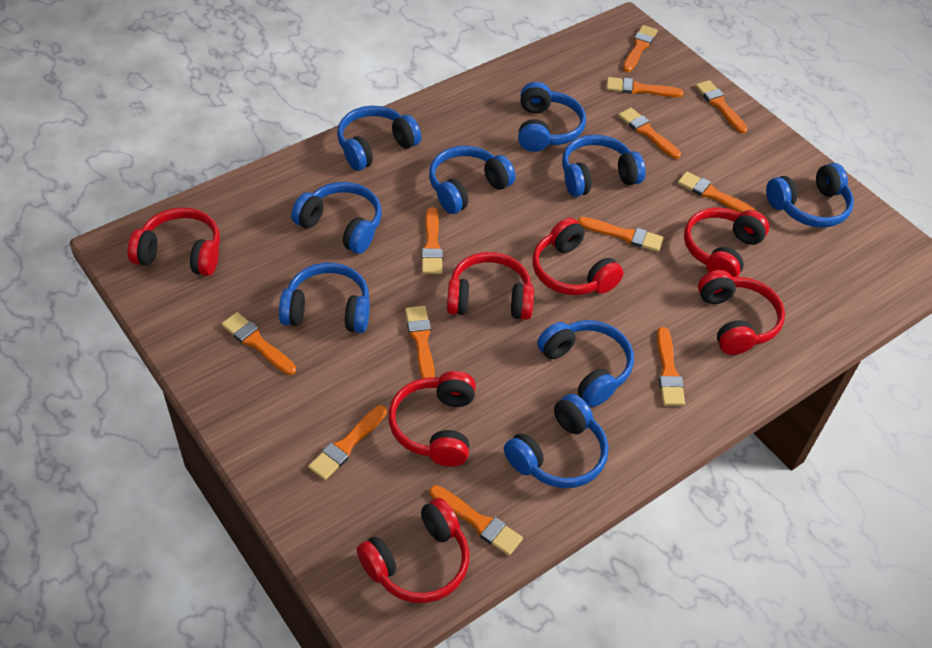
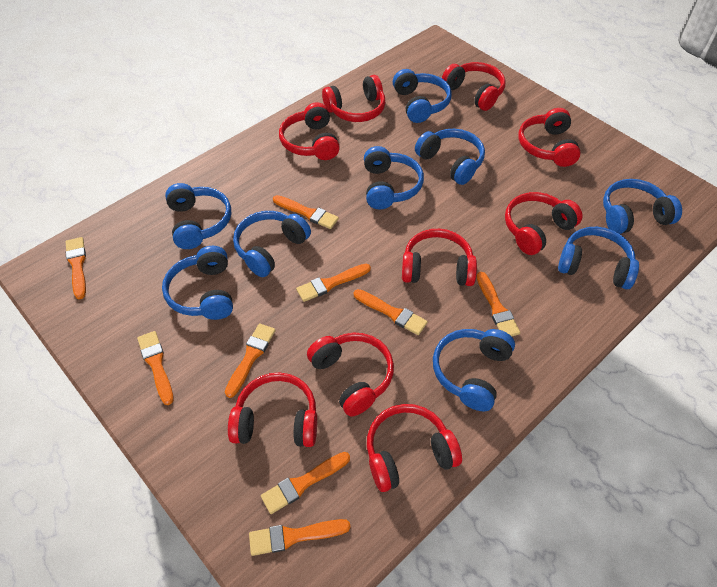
orange brush: 12 -> 9
red headphones: 7 -> 9

